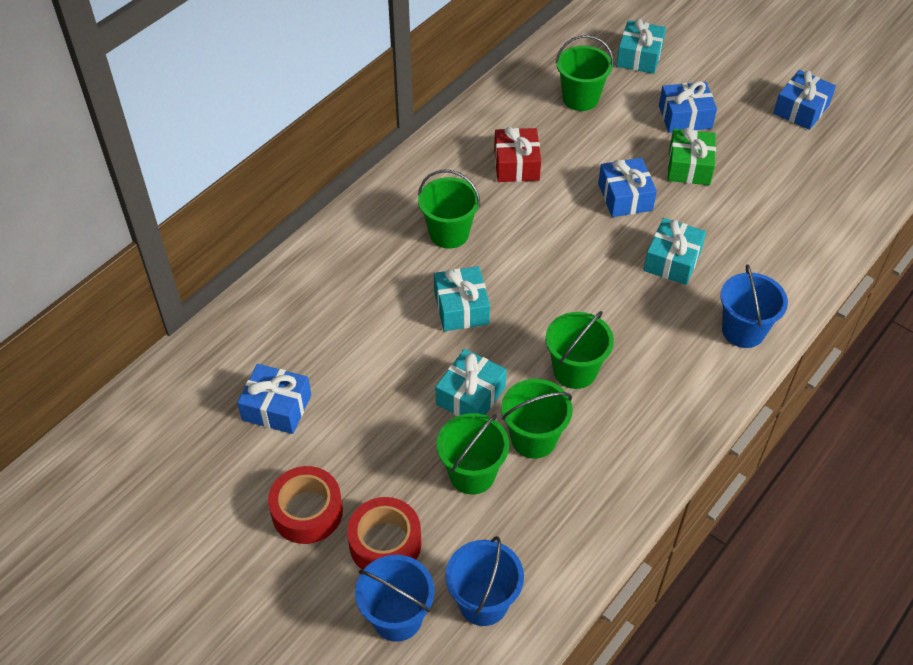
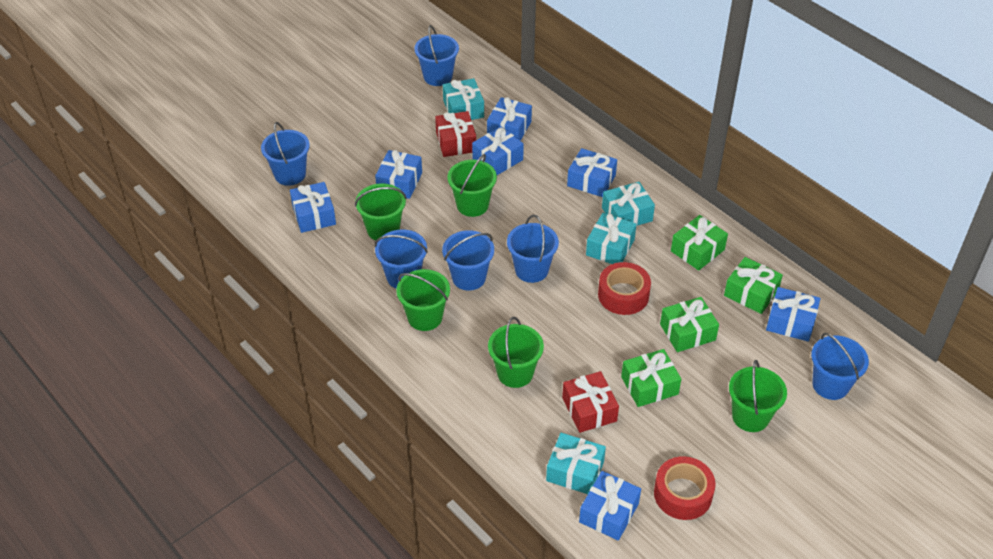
blue bucket: 3 -> 6
blue gift: 4 -> 7
green gift: 1 -> 4
red gift: 1 -> 2

